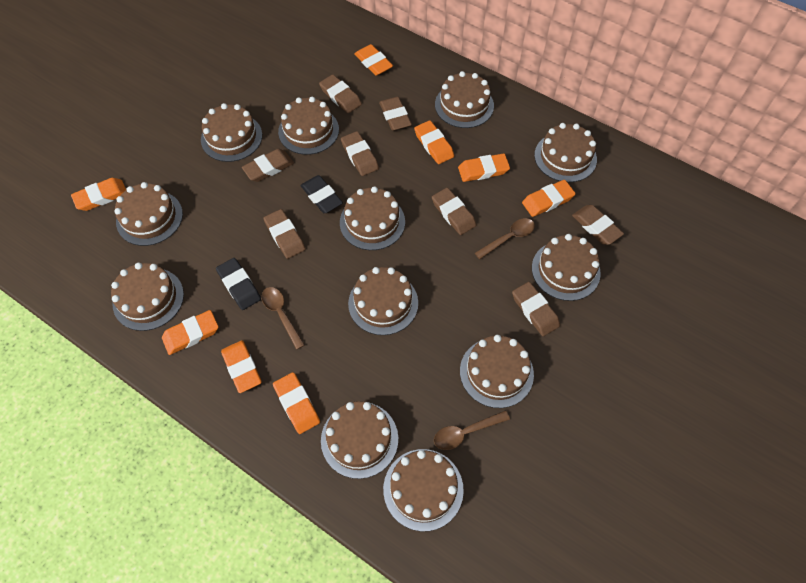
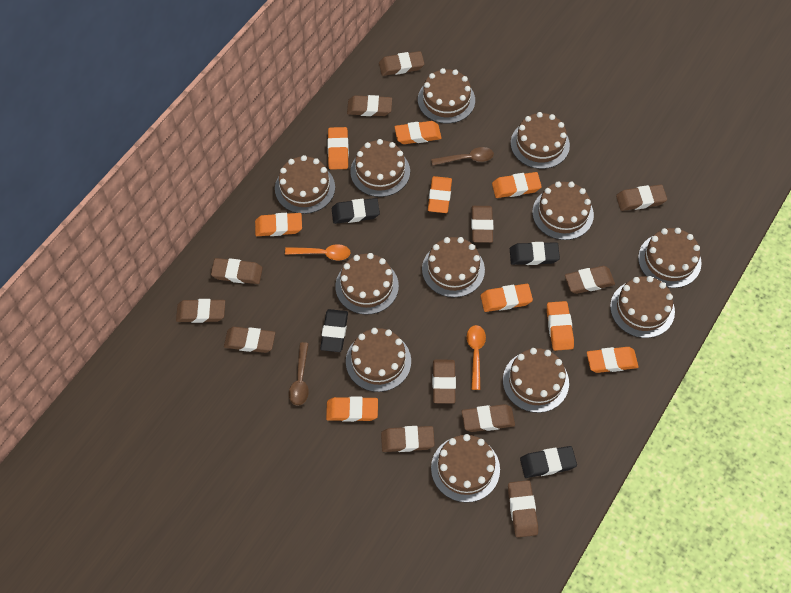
black eraser: 2 -> 4
brown eraser: 8 -> 12
brown spoon: 3 -> 2
orange eraser: 8 -> 9
orange spoon: 0 -> 2

